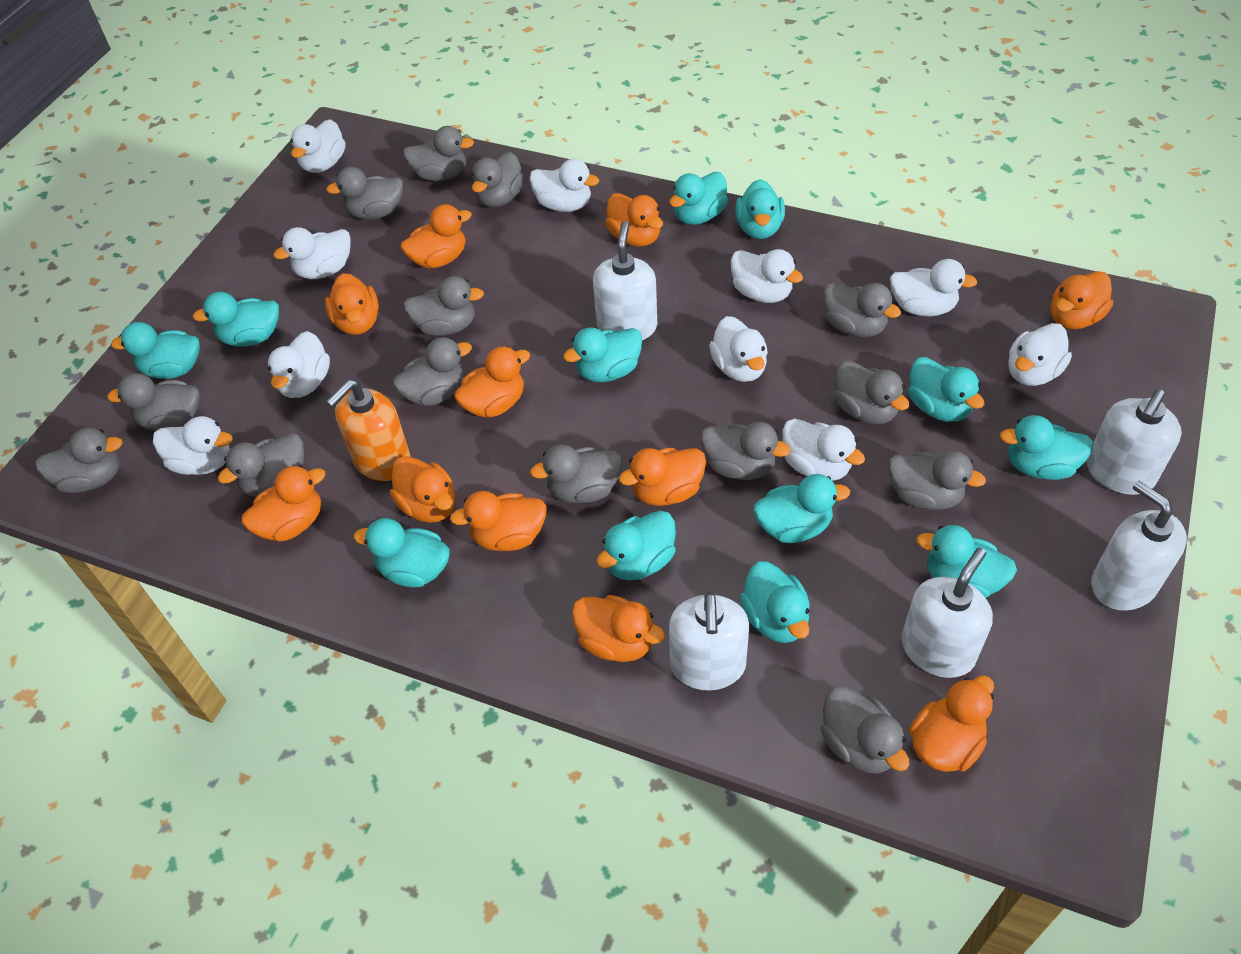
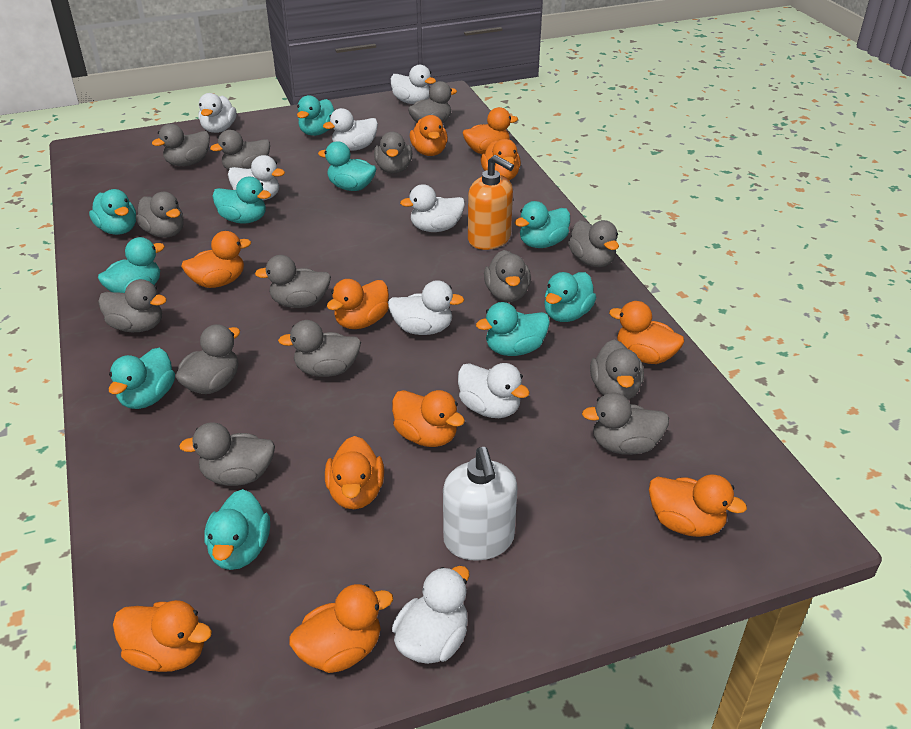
turquoise duck: 12 -> 10
white duck: 10 -> 8
white soap dispenser: 5 -> 1

